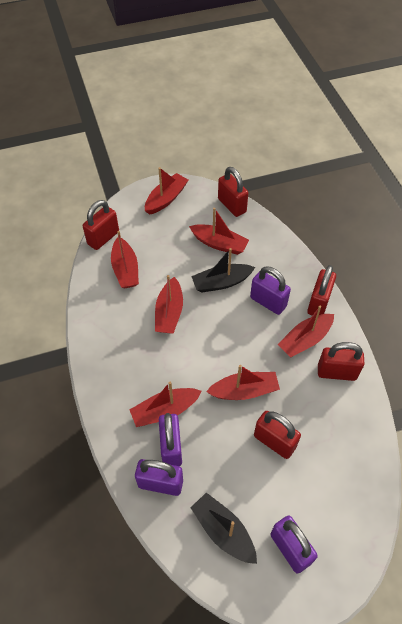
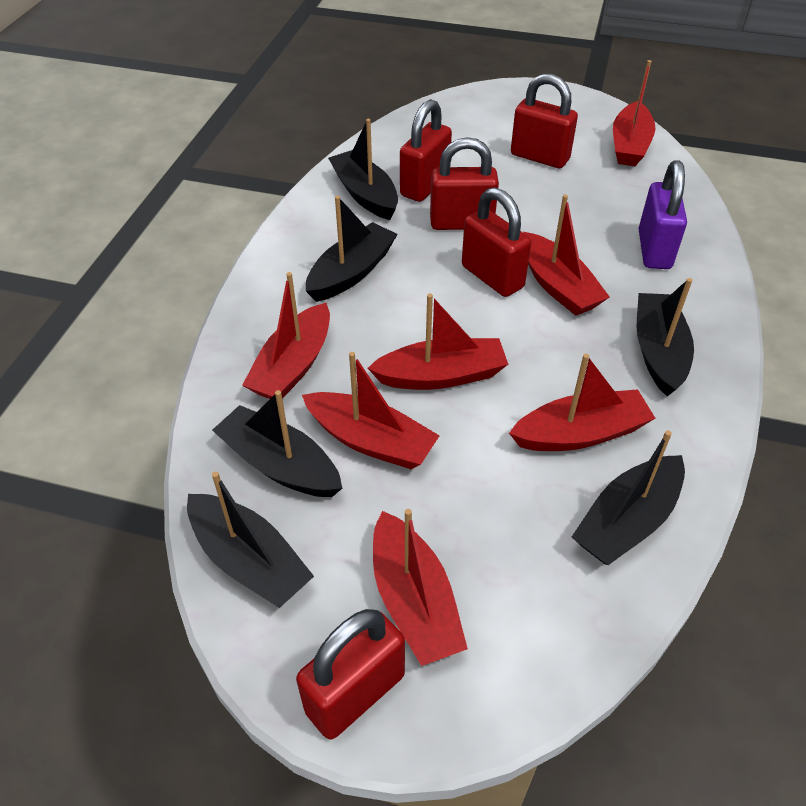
black boat: 2 -> 6
purple padlock: 4 -> 1

